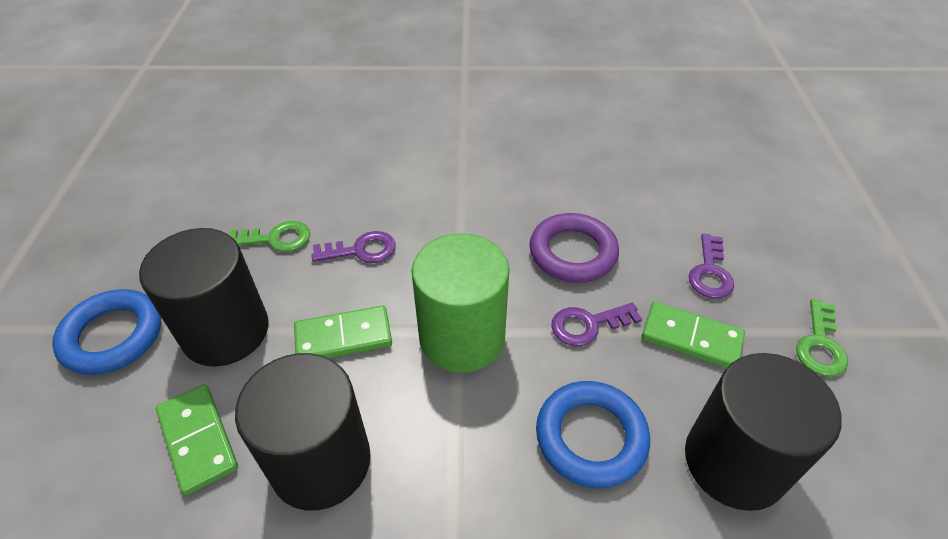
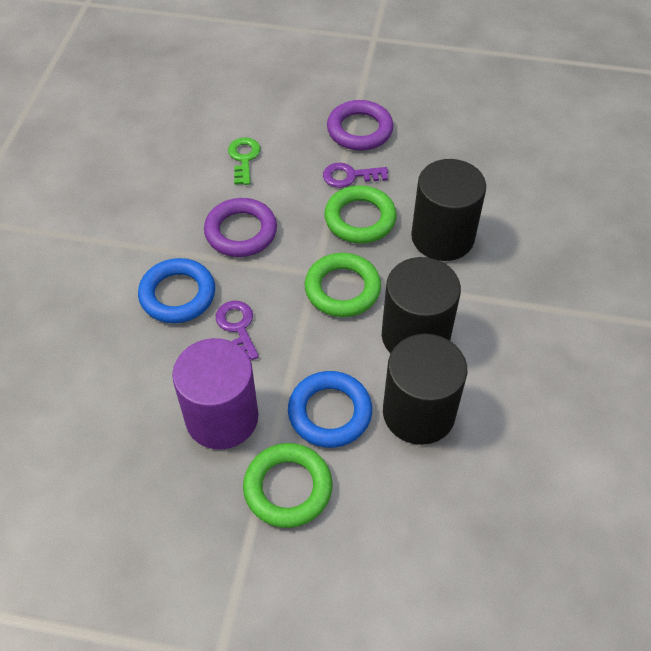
green cylinder: 1 -> 0
green domino: 3 -> 0
green key: 2 -> 1
green ring: 0 -> 3
purple cylinder: 0 -> 1
purple key: 3 -> 2
purple ring: 1 -> 2

